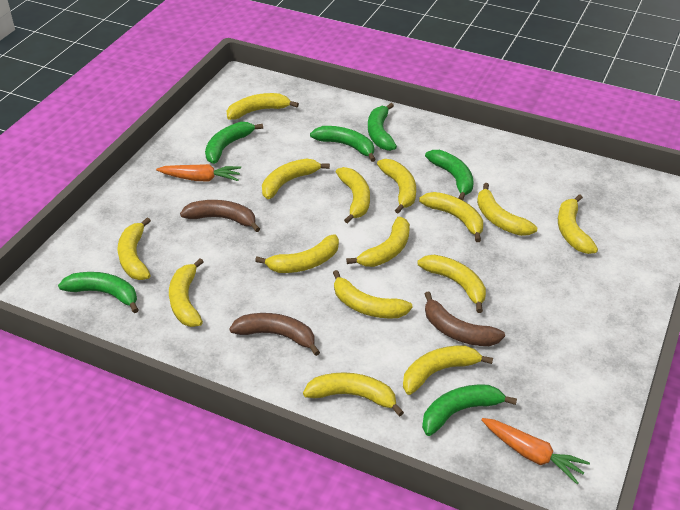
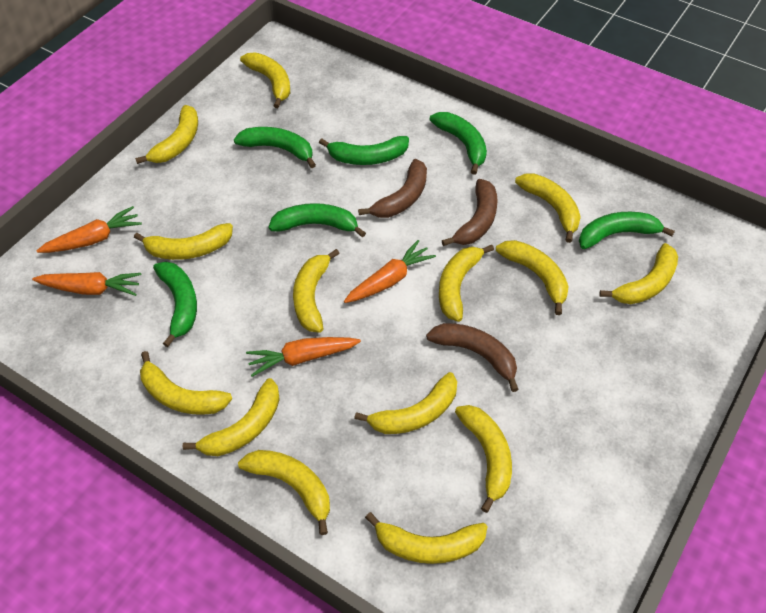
orange carrot: 2 -> 4
yellow banana: 15 -> 14

